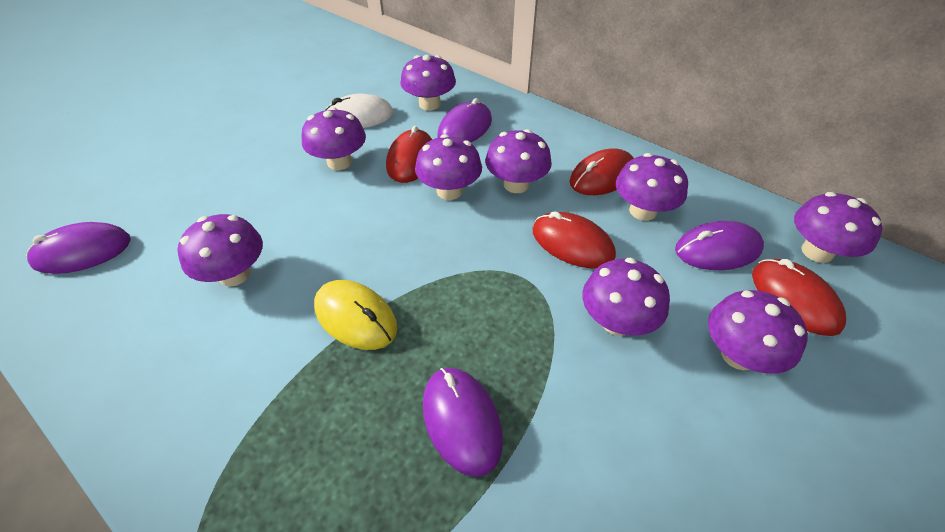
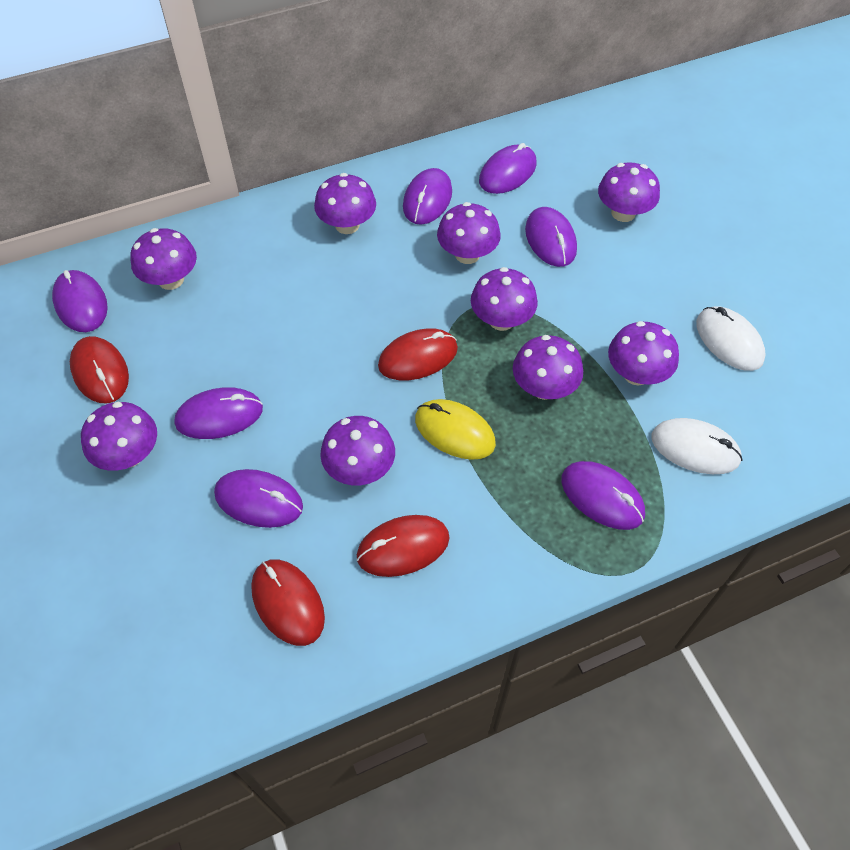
purple mouse: 4 -> 7
white mouse: 1 -> 2

